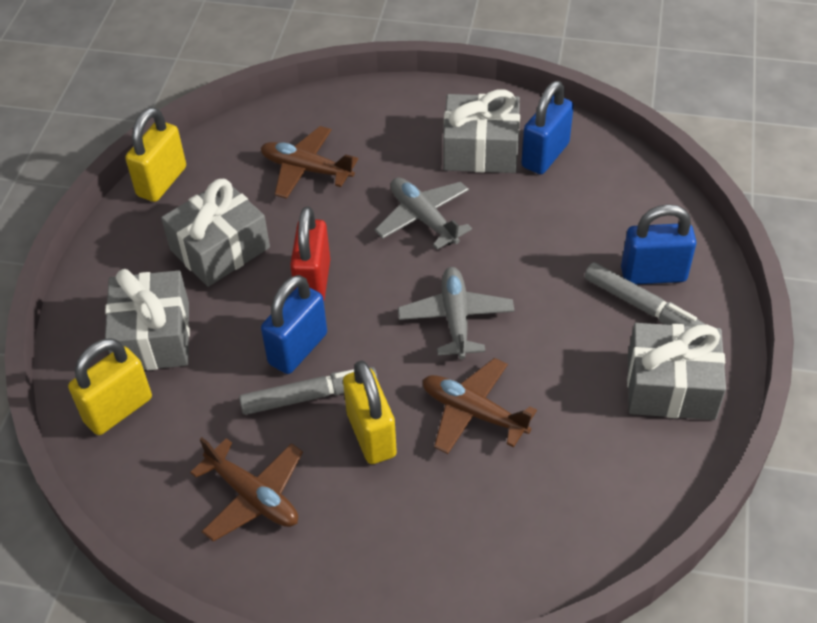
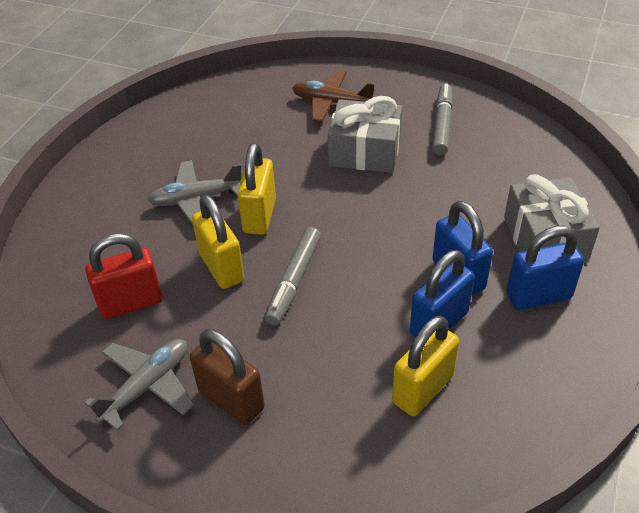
brown padlock: 0 -> 1
brown plane: 3 -> 1
grey gift: 4 -> 2

